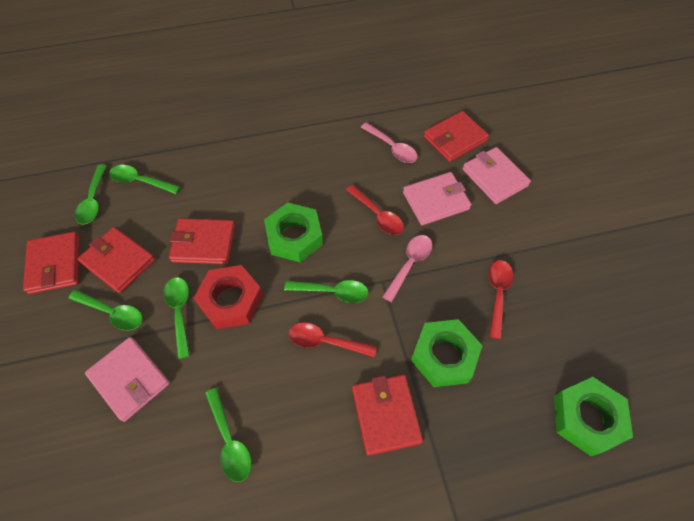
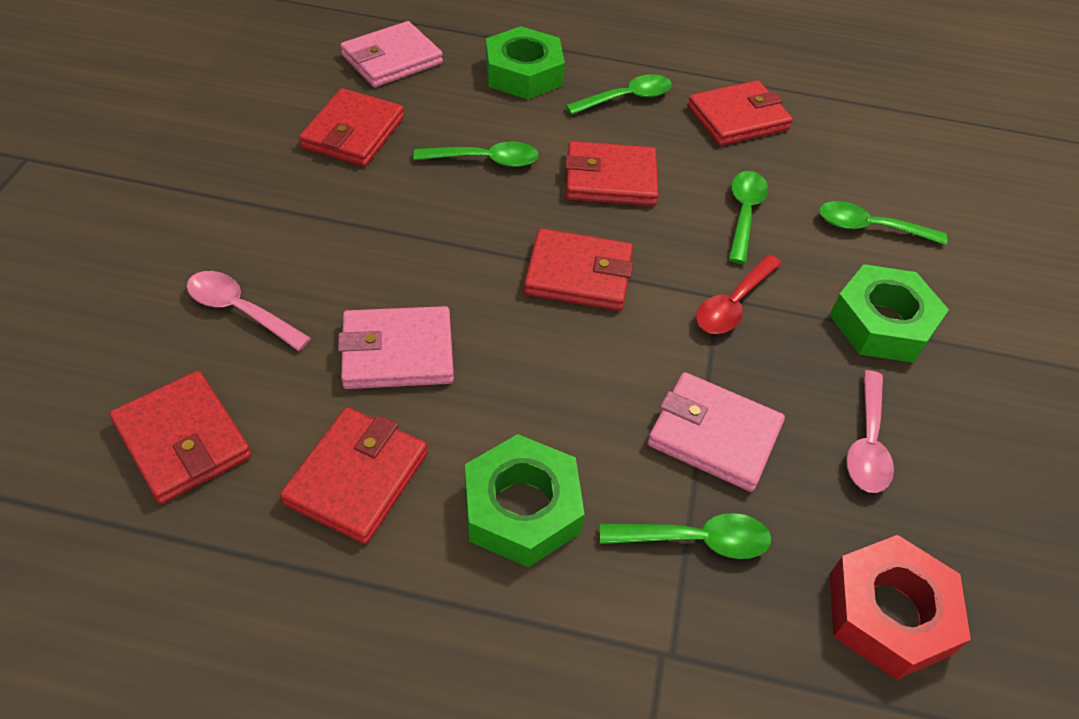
green spoon: 6 -> 5
red spoon: 3 -> 1
red wallet: 5 -> 6

